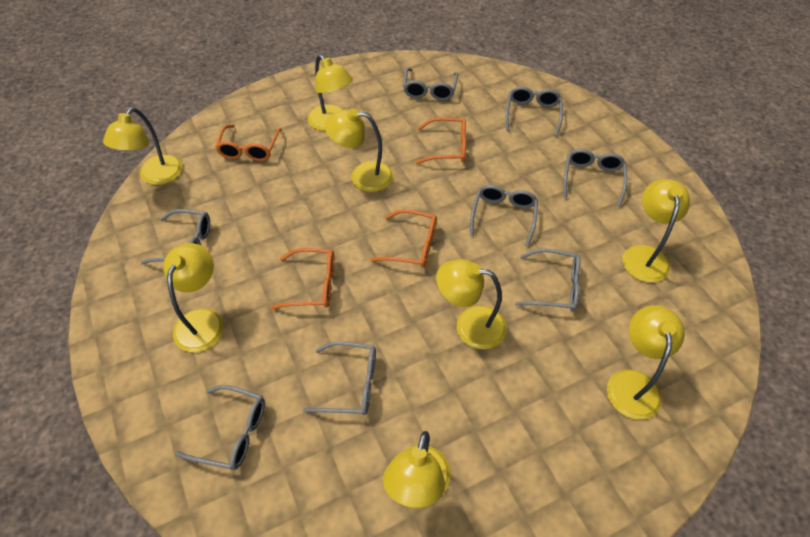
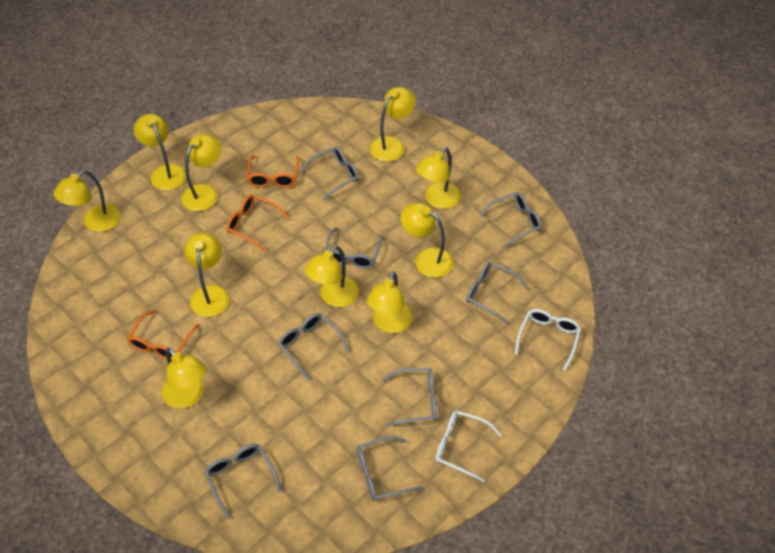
orange glasses: 4 -> 3
white glasses: 0 -> 2
yellow lamp: 8 -> 10

